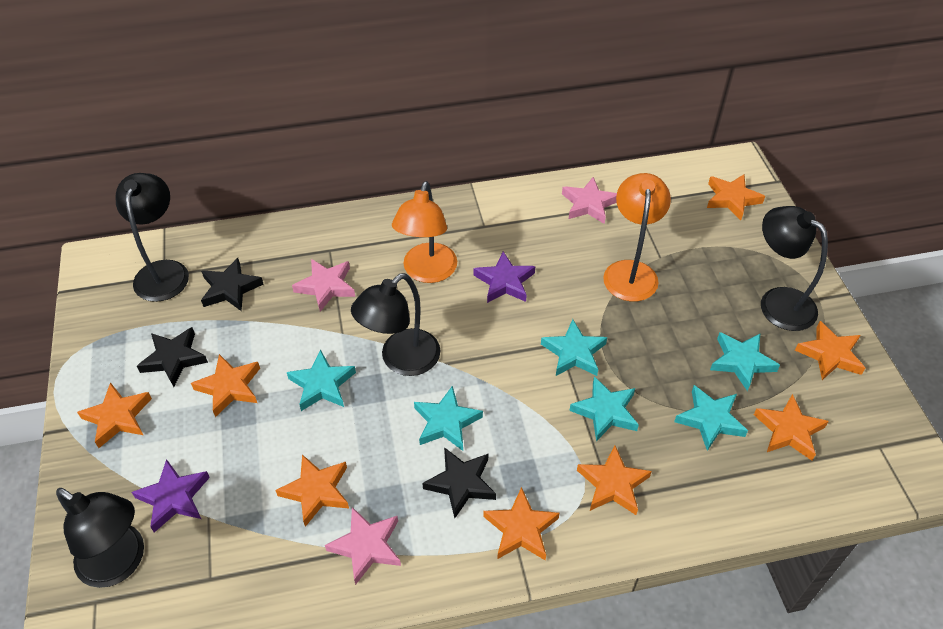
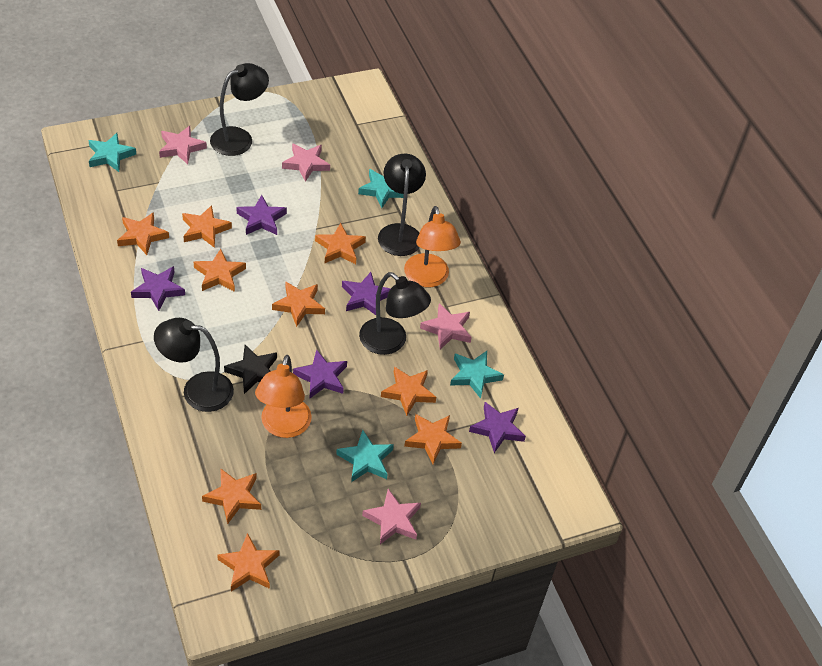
black star: 3 -> 1
orange star: 8 -> 9
pink star: 3 -> 4
purple star: 2 -> 5
turquoise star: 6 -> 4

